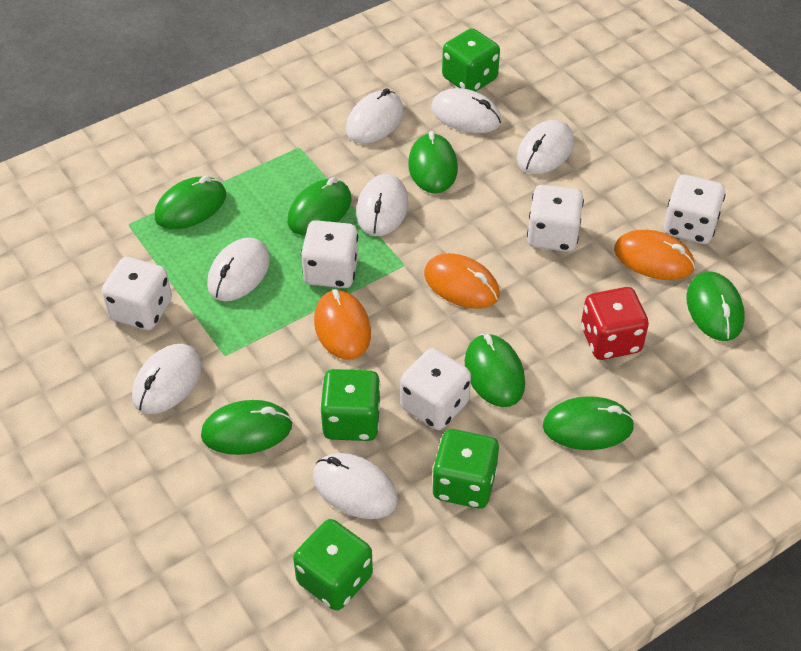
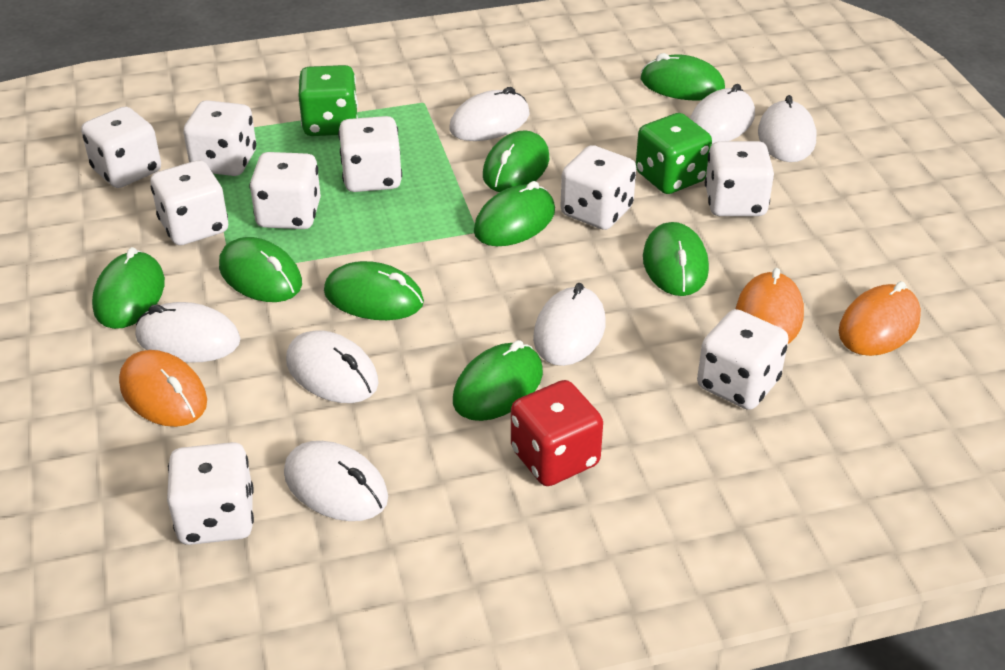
green dice: 4 -> 2
green mouse: 7 -> 8
white dice: 5 -> 9

